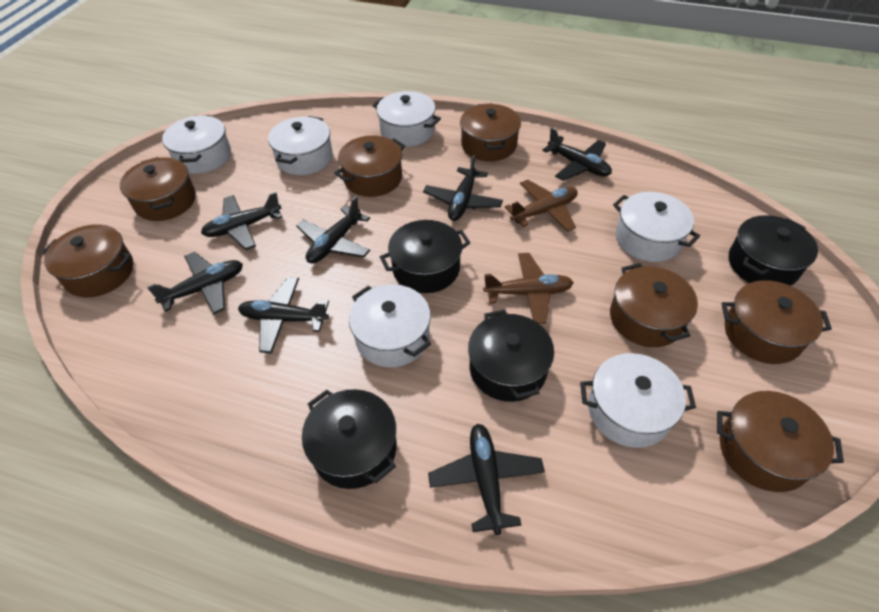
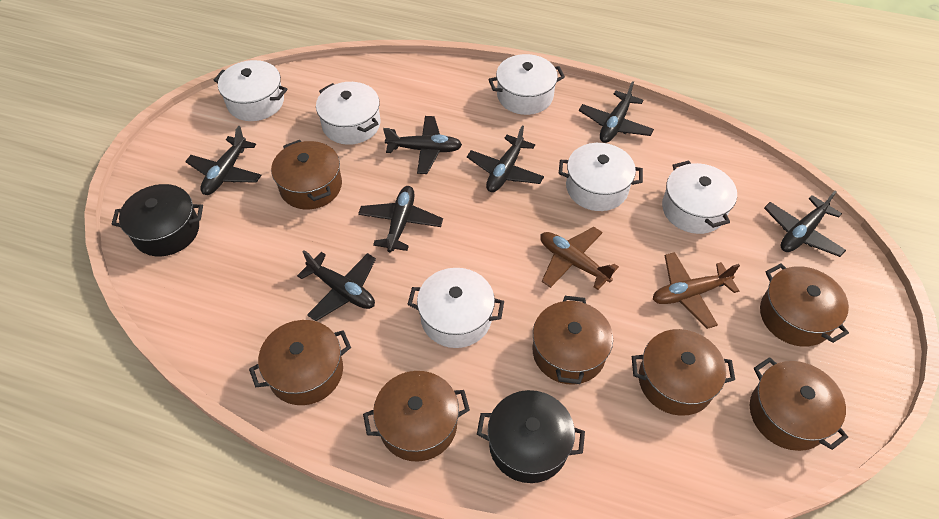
black pot: 4 -> 2

